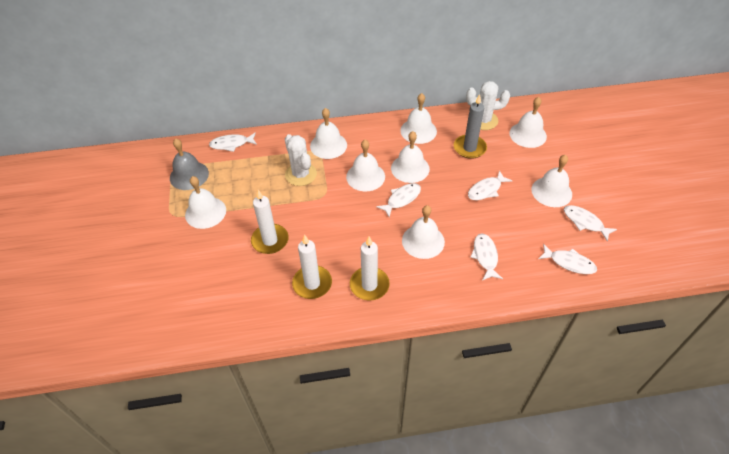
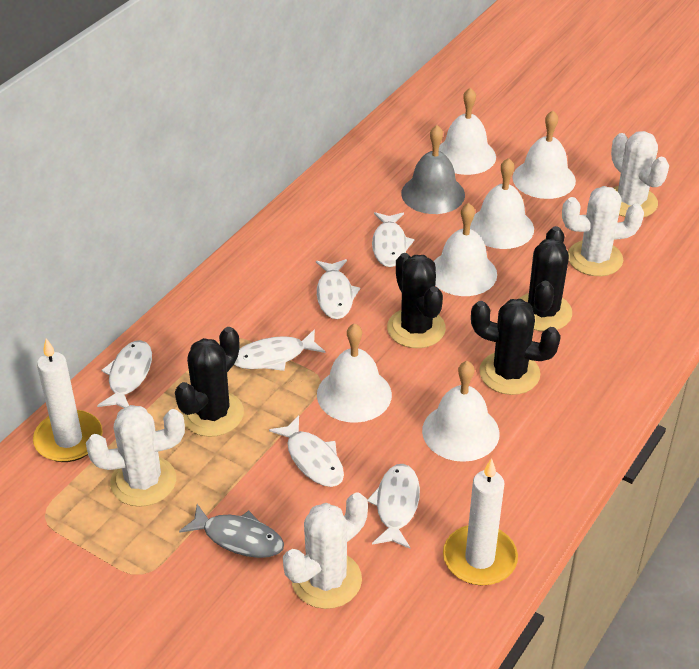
black cactus: 0 -> 4
grey candle: 1 -> 0
grey fish: 0 -> 1
white bell: 8 -> 6
white cactus: 2 -> 4
white candle: 3 -> 2

